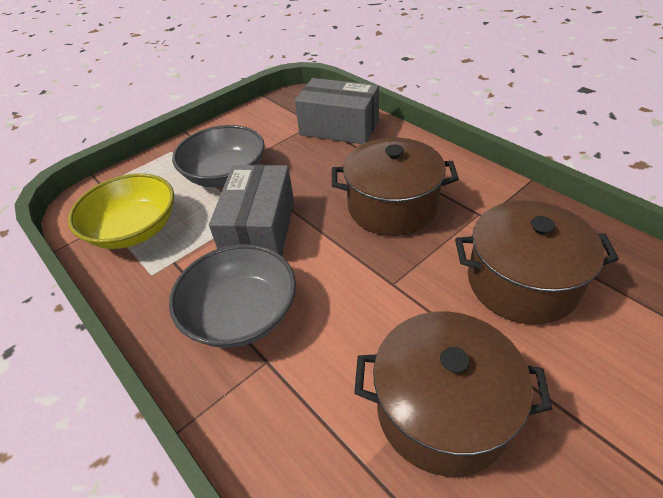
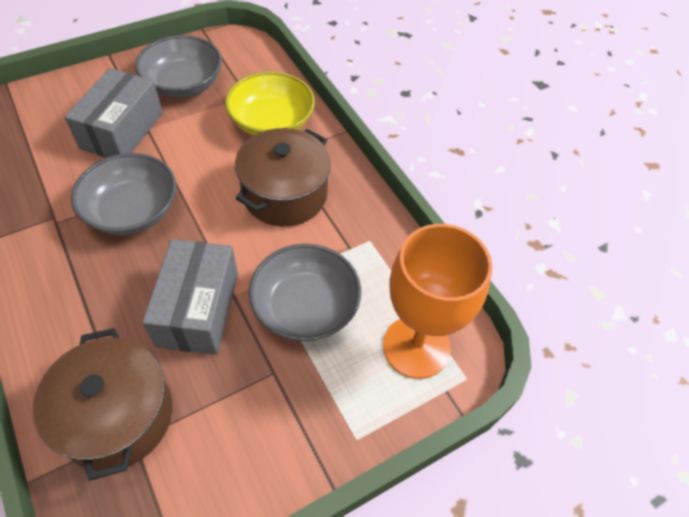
brown pot: 3 -> 2
grey bowl: 2 -> 3
orange goblet: 0 -> 1

